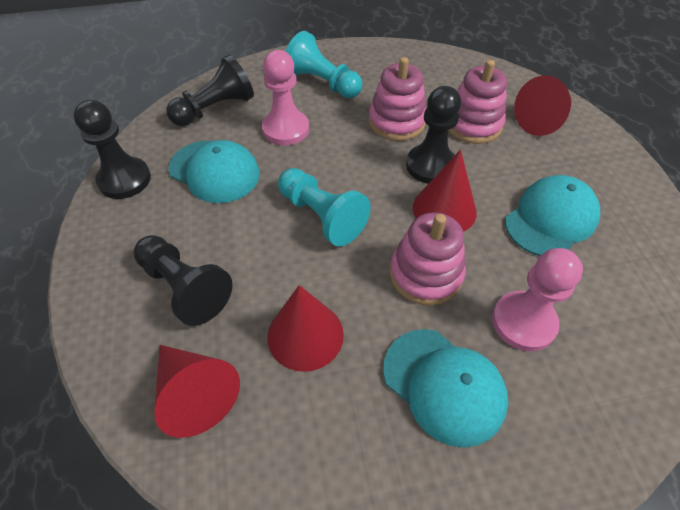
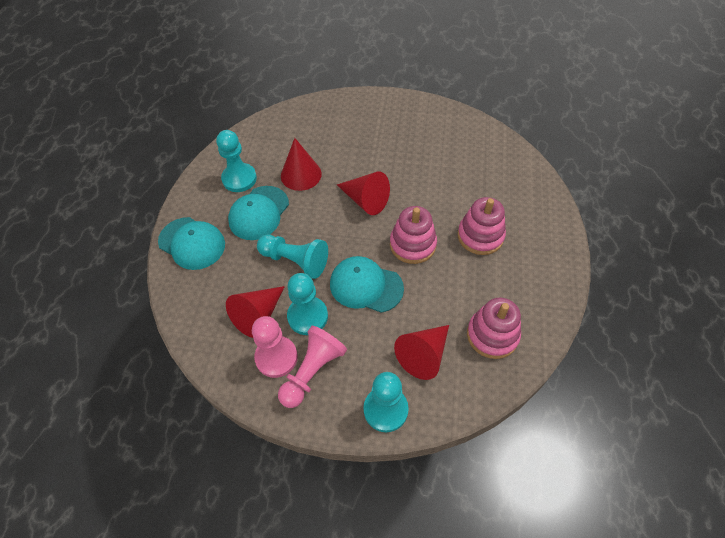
black pawn: 4 -> 0
turquoise pawn: 2 -> 4

